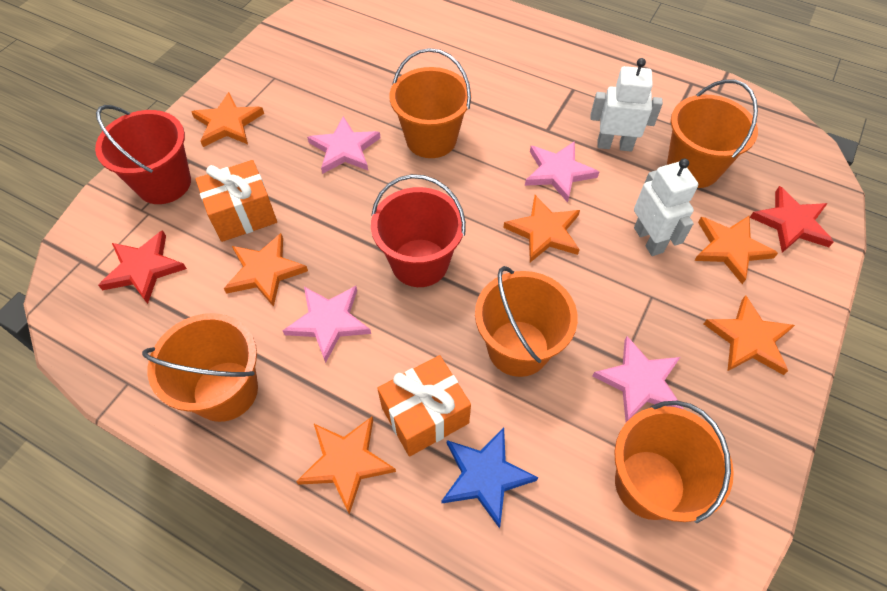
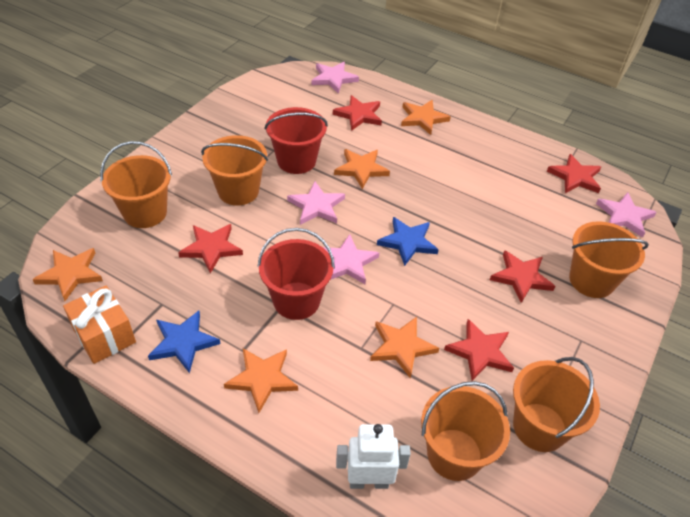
blue star: 1 -> 2
orange gift: 2 -> 1
orange star: 6 -> 5
red star: 2 -> 5
white robot: 2 -> 1

